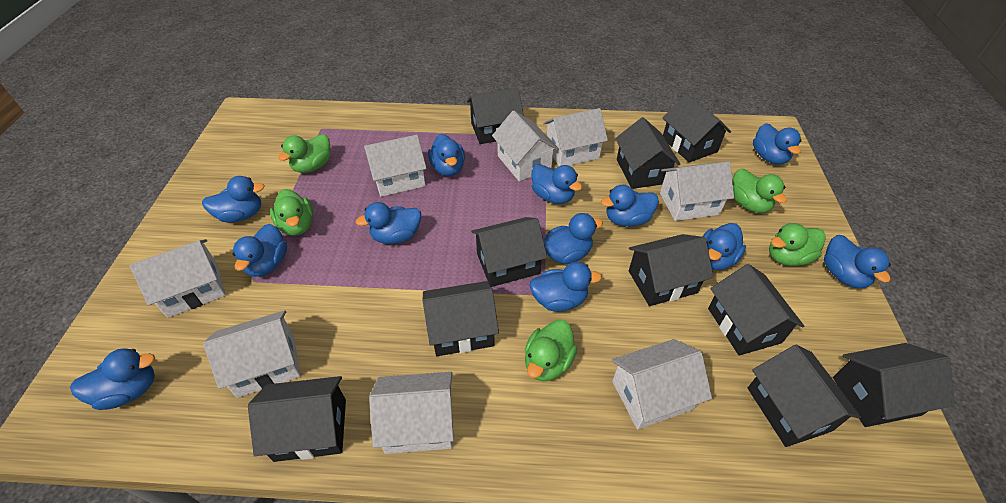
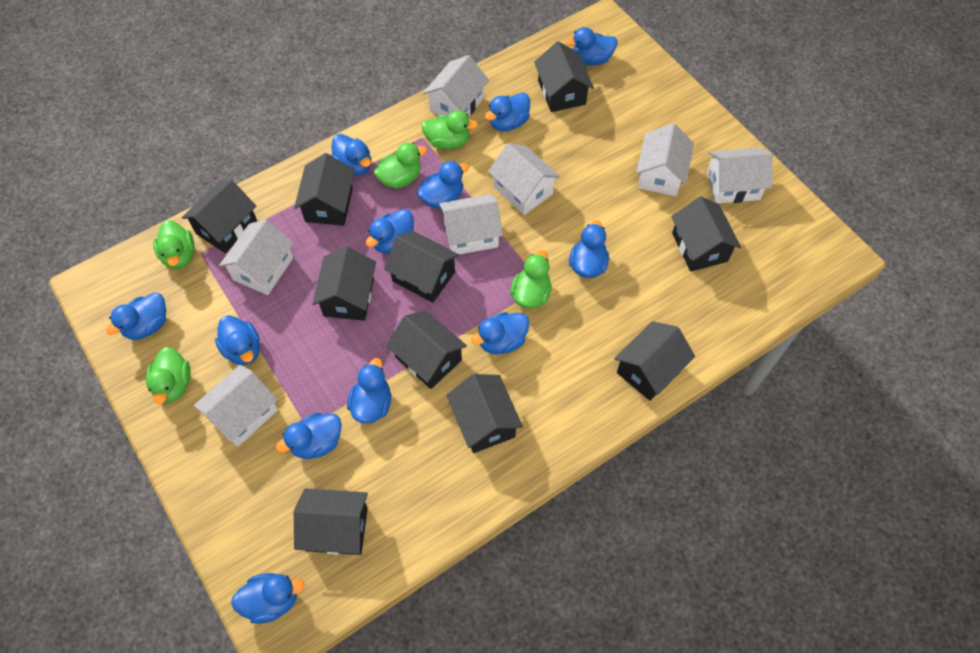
white house: 8 -> 7

